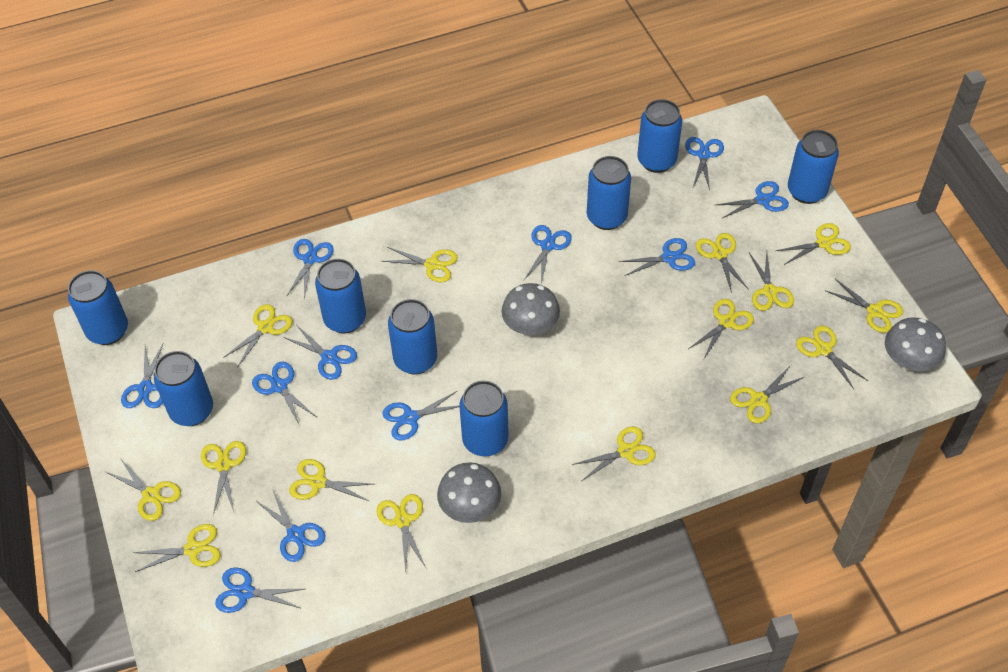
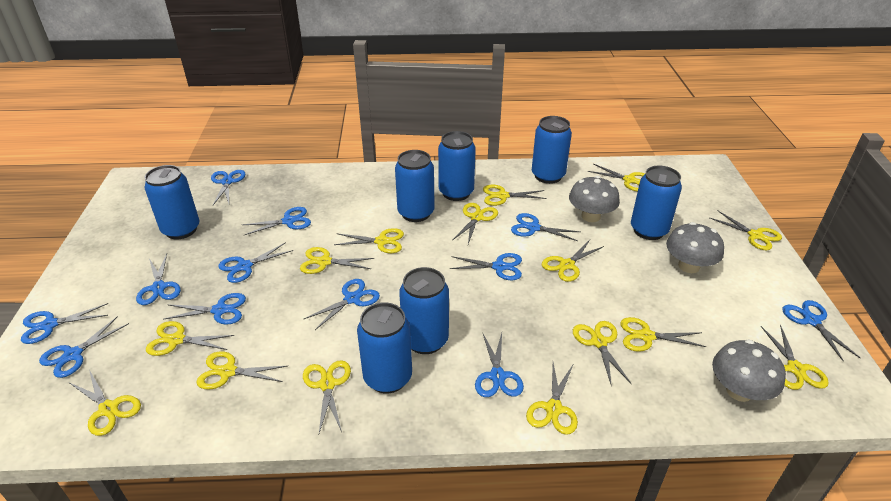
blue can: 8 -> 7
blue scissors: 11 -> 12

